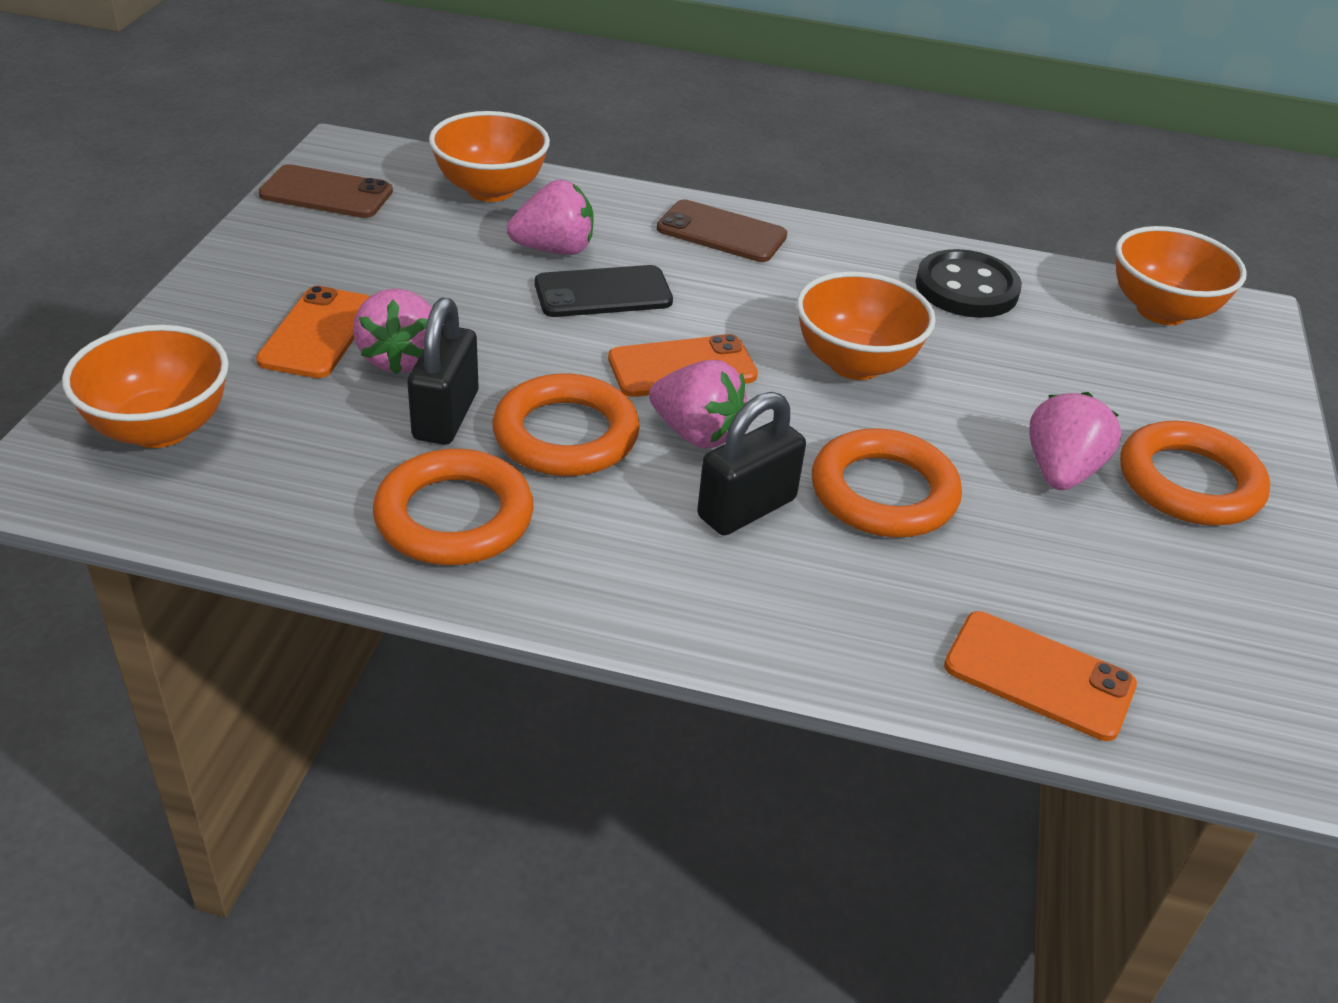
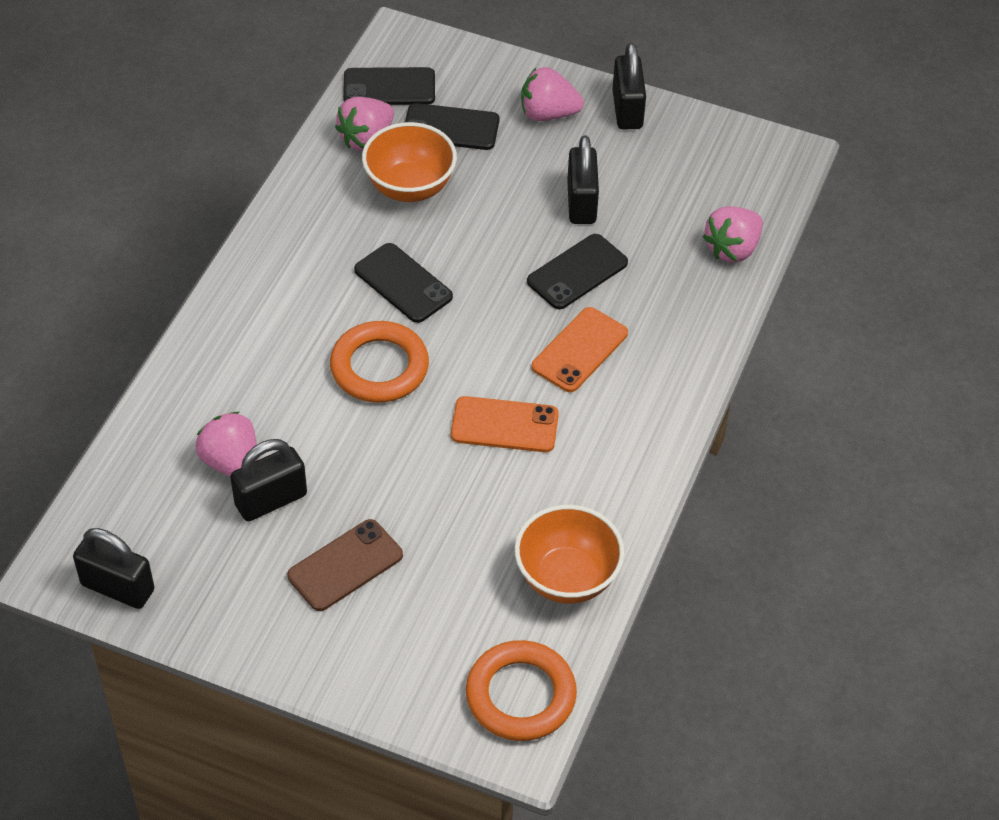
black button: 1 -> 0
black padlock: 2 -> 4
black phone: 1 -> 4
brown phone: 2 -> 1
orange bowl: 4 -> 2
orange phone: 3 -> 2
orange ring: 4 -> 2

